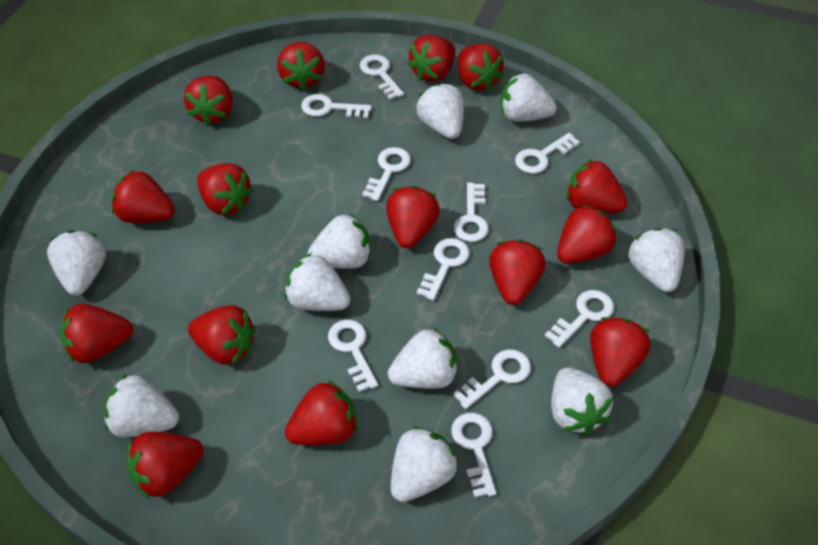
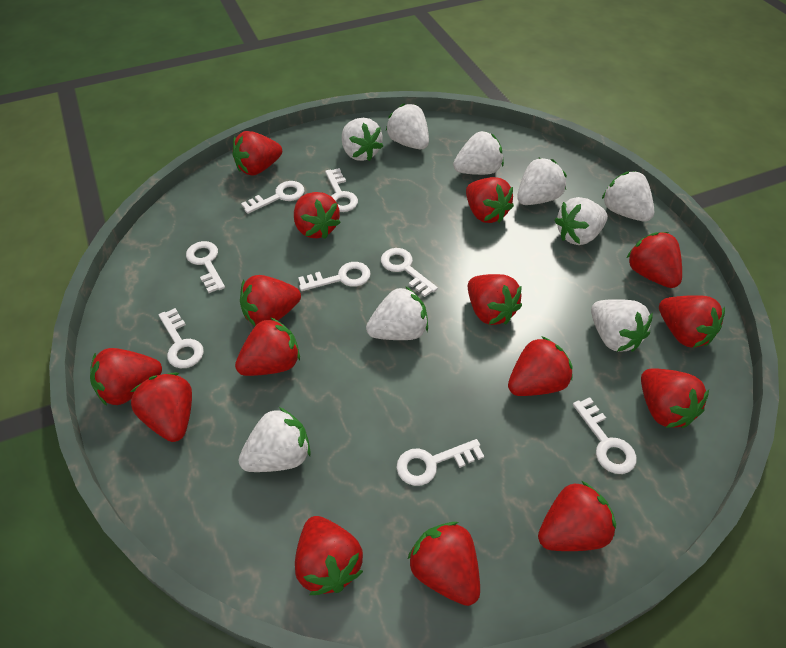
white key: 10 -> 8
white strawberry: 10 -> 9

